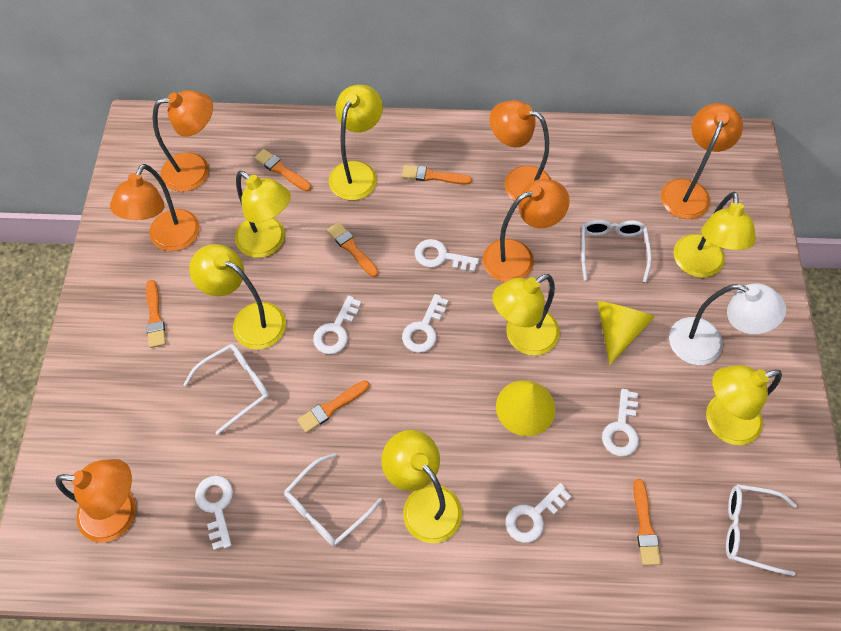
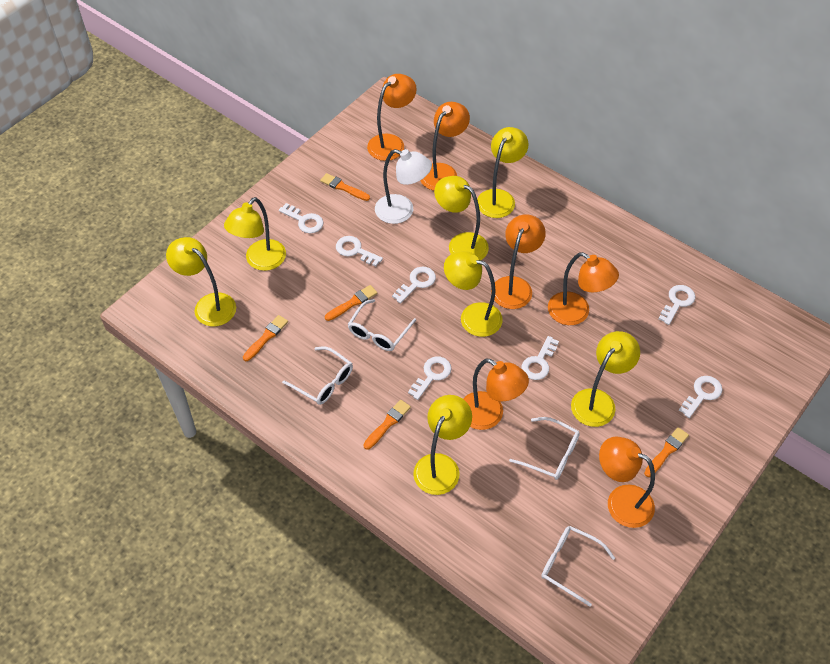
orange brush: 6 -> 5
white key: 6 -> 7
yellow cone: 2 -> 0

